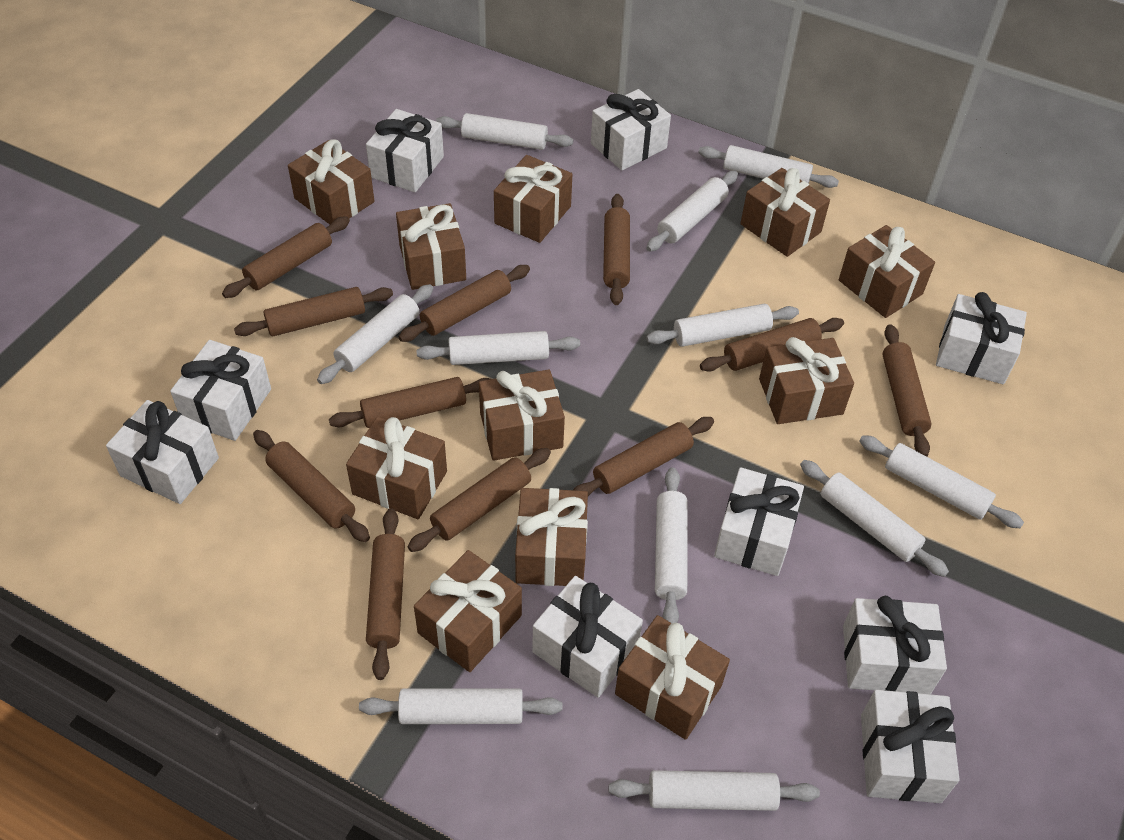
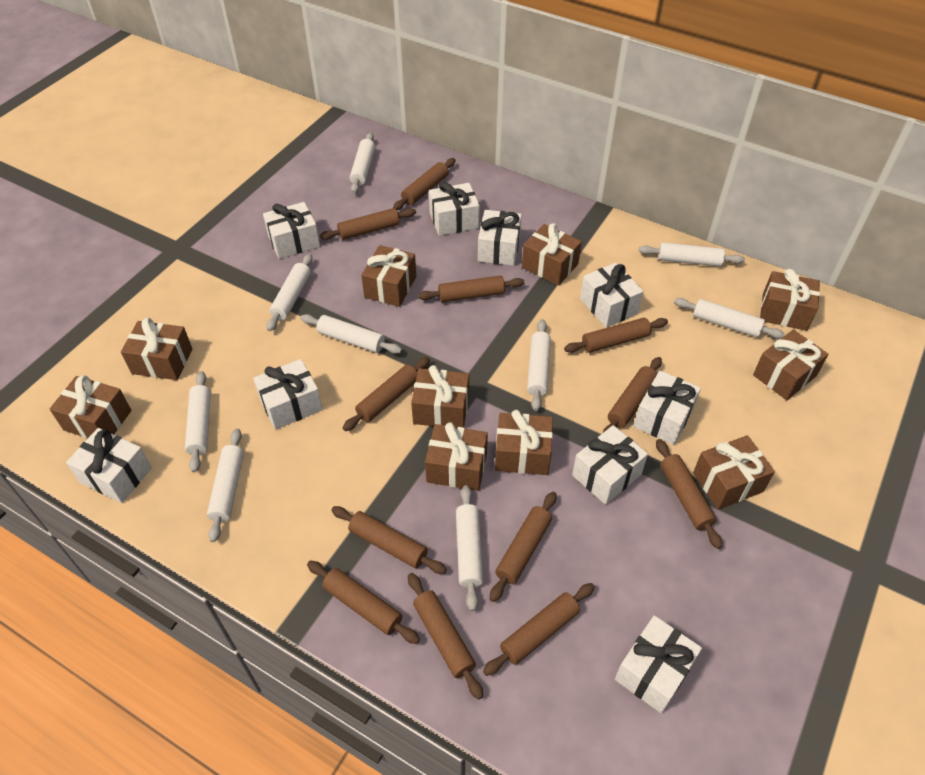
brown gift: 11 -> 10
brown rolling pin: 11 -> 12
white rolling pin: 11 -> 9

